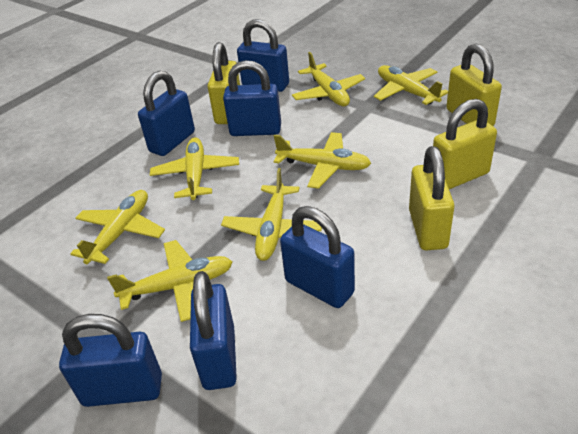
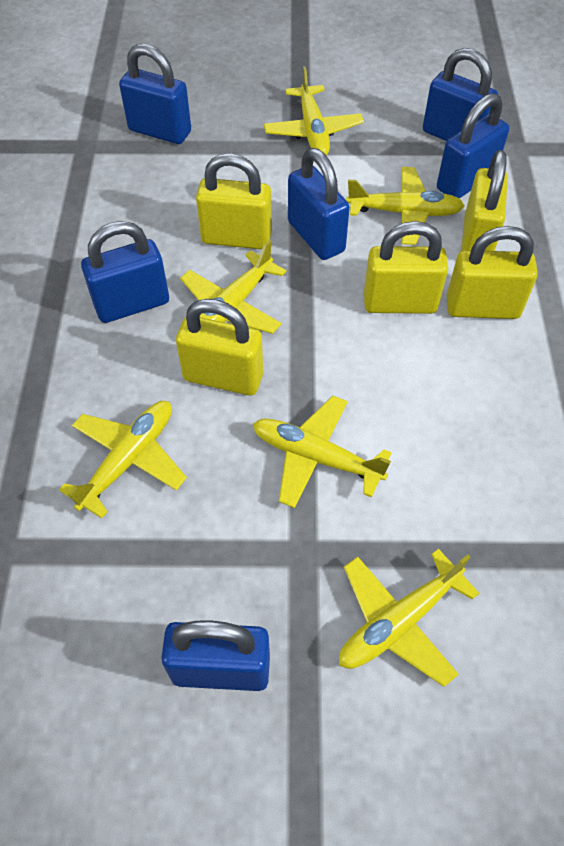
yellow padlock: 4 -> 5
yellow plane: 7 -> 6

